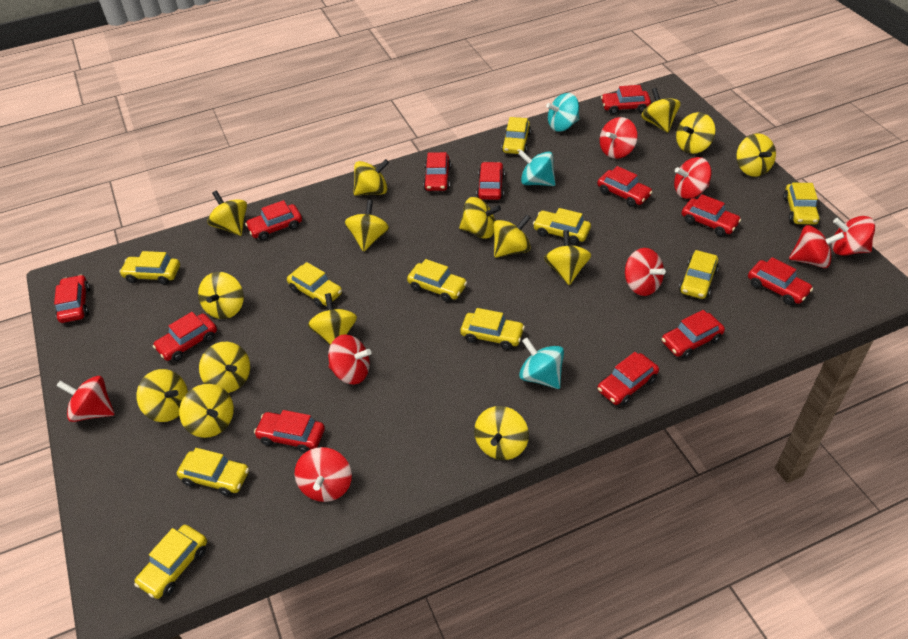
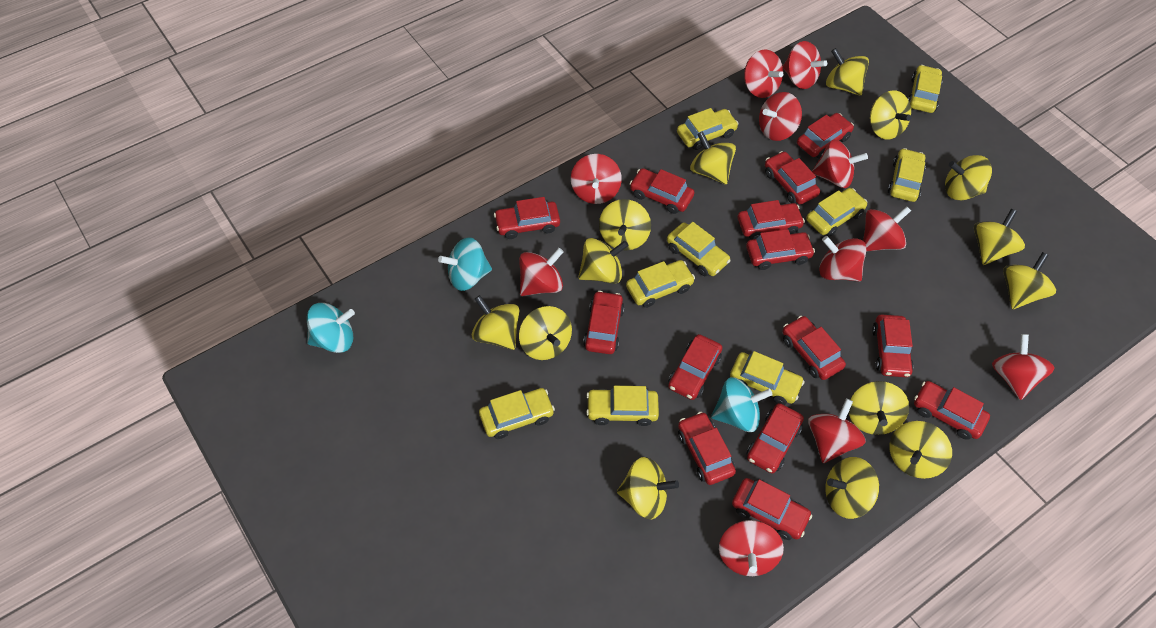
red car: 12 -> 14
red spinning top: 8 -> 11
yellow car: 10 -> 9
yellow spinning top: 15 -> 14

